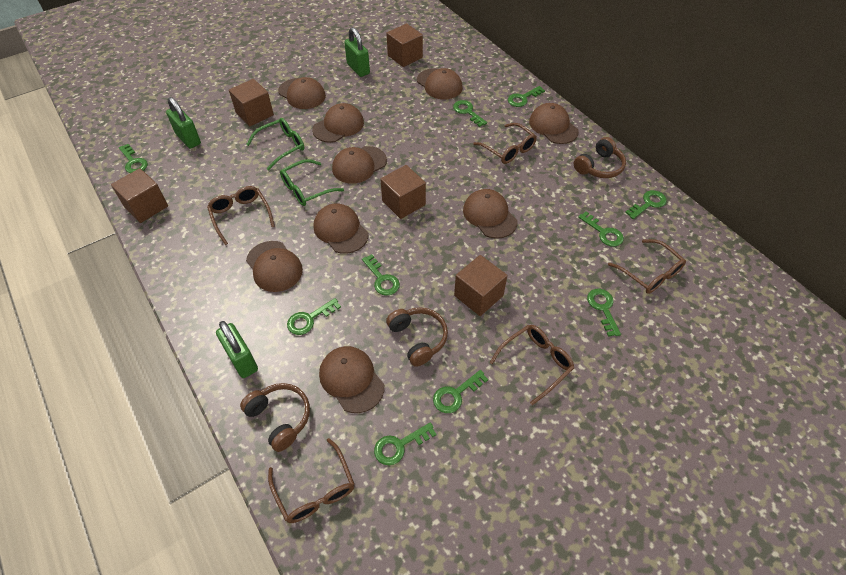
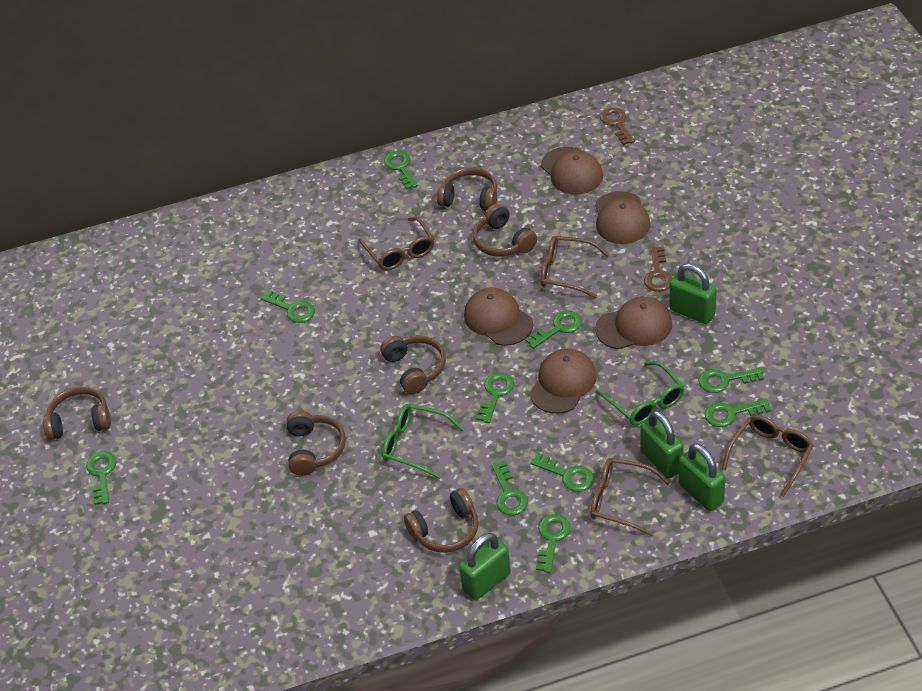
brown cap: 9 -> 5
brown cube: 5 -> 0
brown glasses: 5 -> 4
brown headphones: 3 -> 6
brown key: 0 -> 2
green padlock: 3 -> 4

